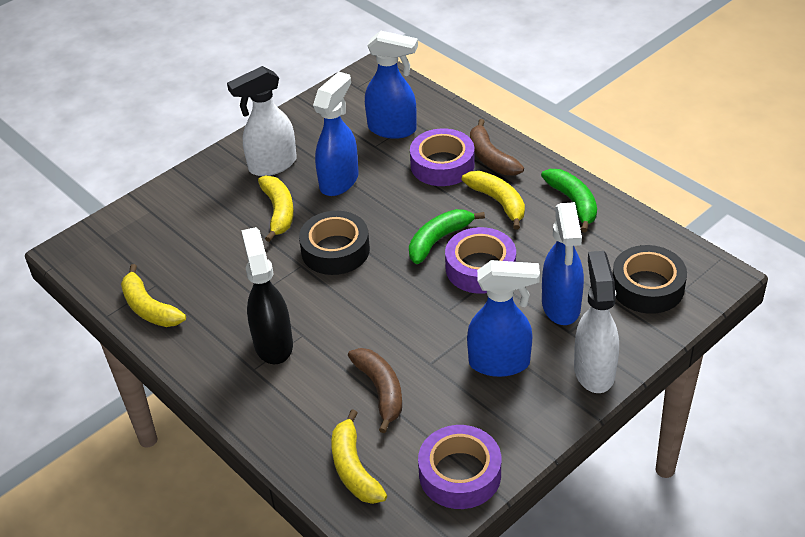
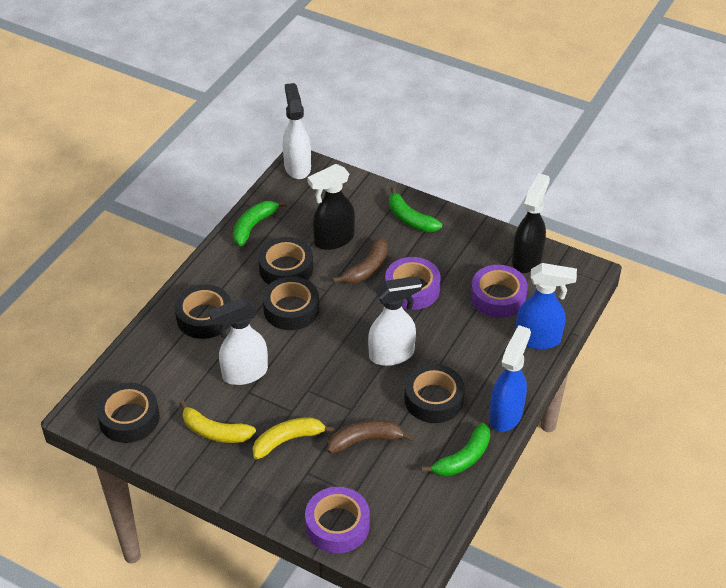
black spray bottle: 1 -> 2
black tape: 2 -> 5
blue spray bottle: 4 -> 2
green banana: 2 -> 3
white spray bottle: 2 -> 3
yellow banana: 4 -> 2

